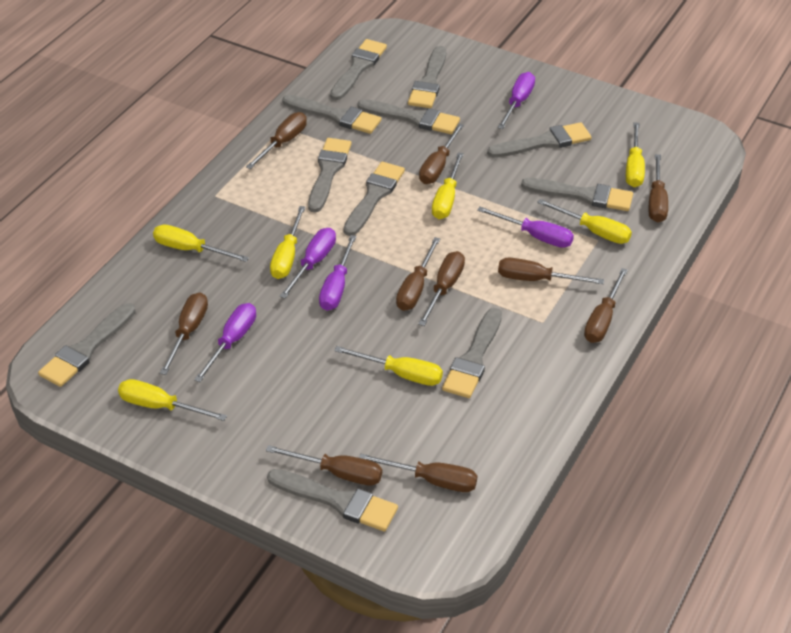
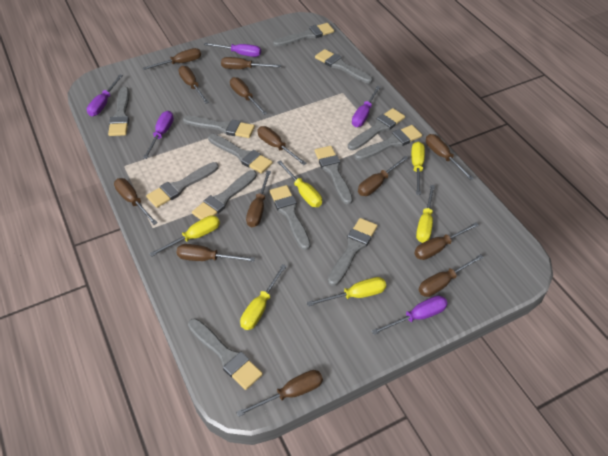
brown screwdriver: 10 -> 13
grey brush: 11 -> 13
yellow screwdriver: 7 -> 6

